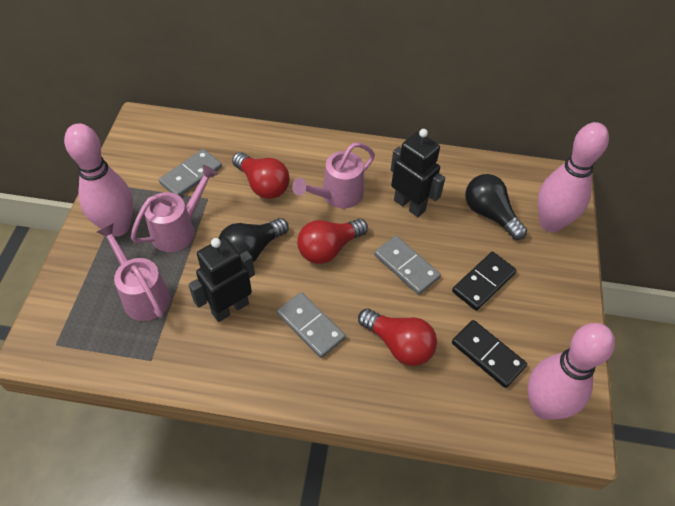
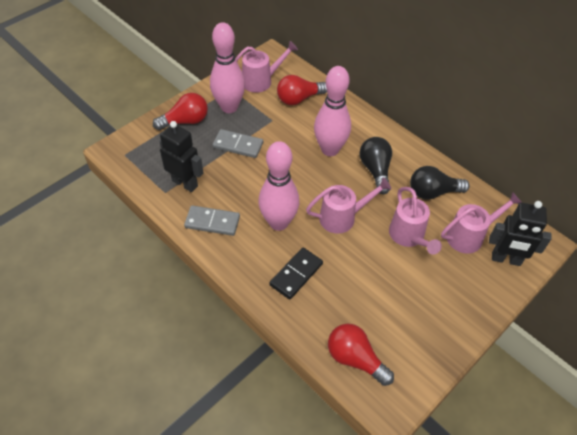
black domino: 2 -> 1
grey domino: 3 -> 2
pink watering can: 3 -> 4

